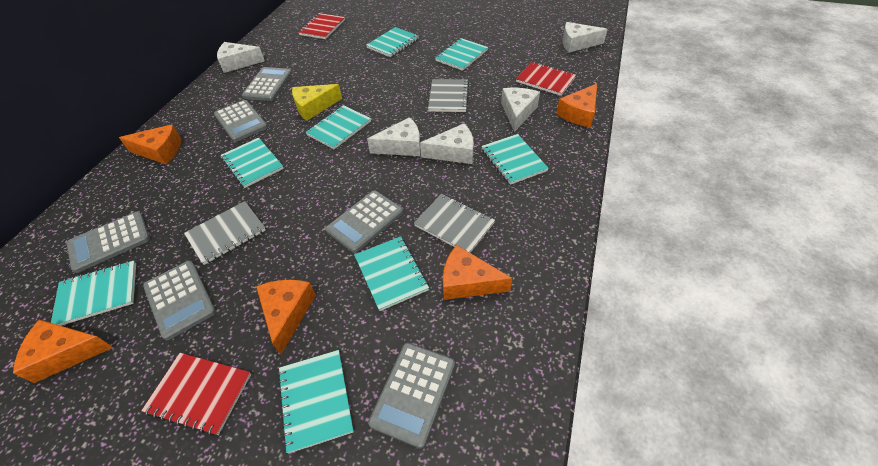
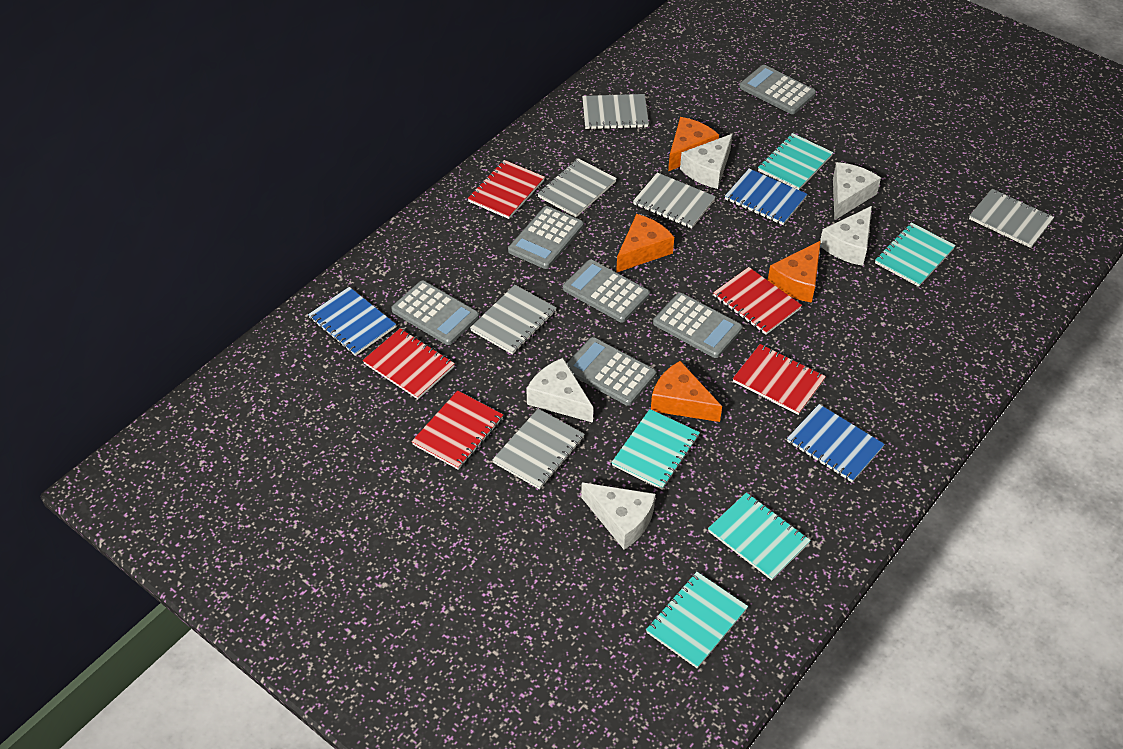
blue notebook: 0 -> 3
grey notebook: 3 -> 6
orange cheese: 5 -> 4
red notebook: 3 -> 5
turquoise notebook: 8 -> 5
yellow cheese: 1 -> 0

